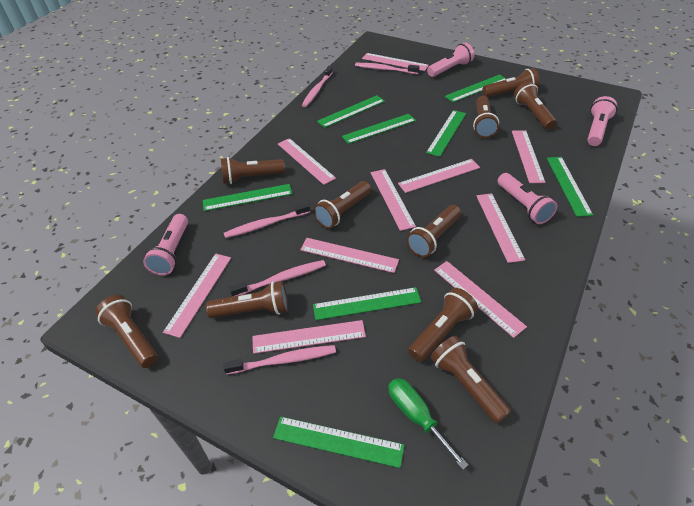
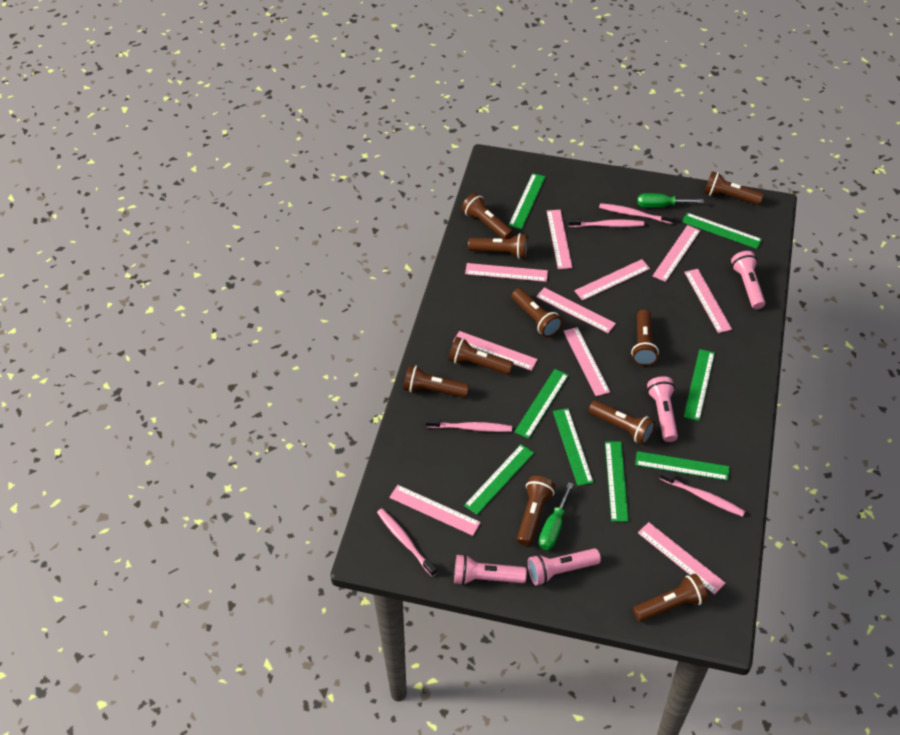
green screwdriver: 1 -> 2

